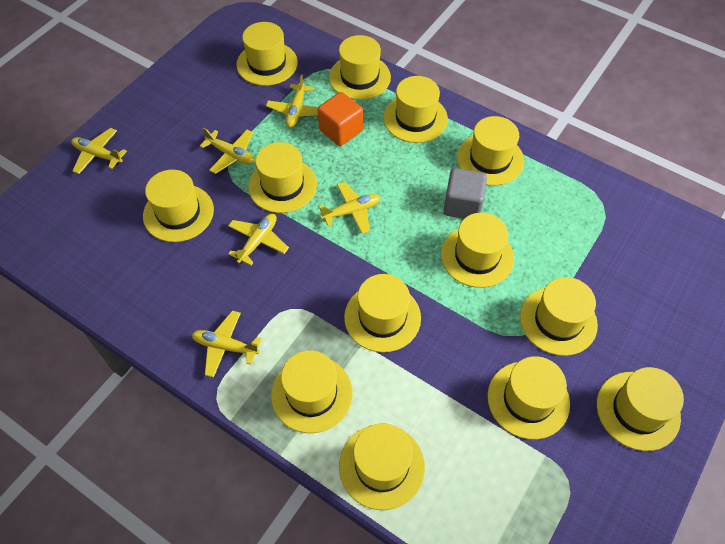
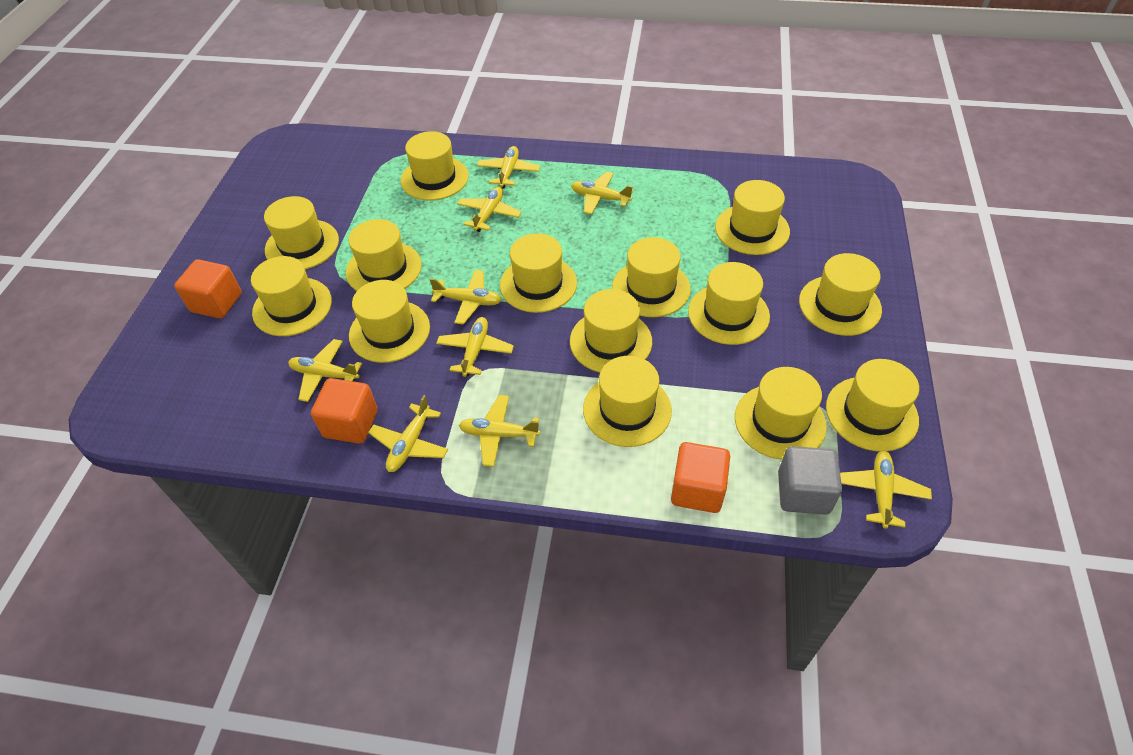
orange cube: 1 -> 3
yellow hat: 13 -> 14
yellow plane: 6 -> 9

